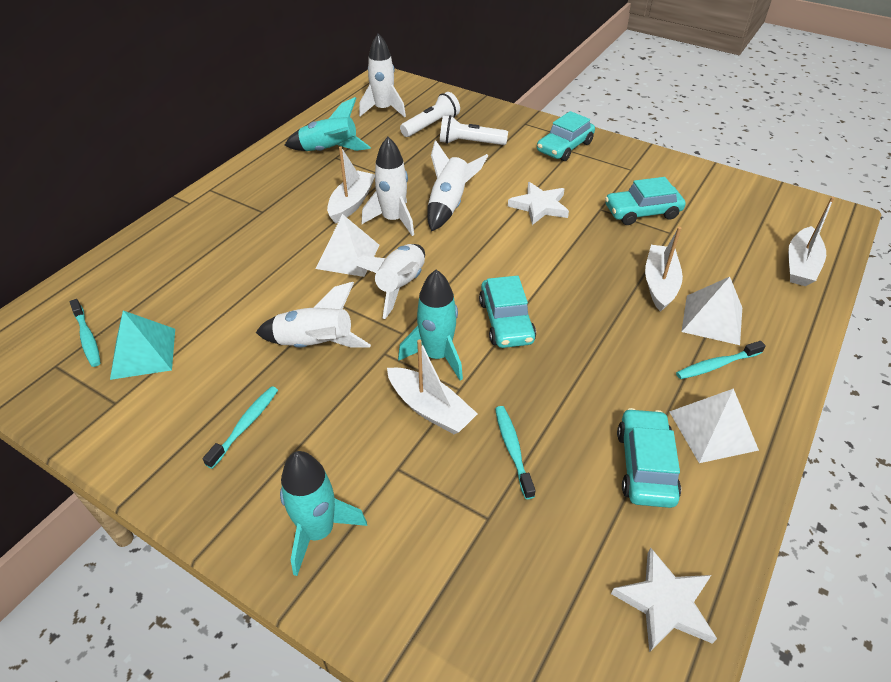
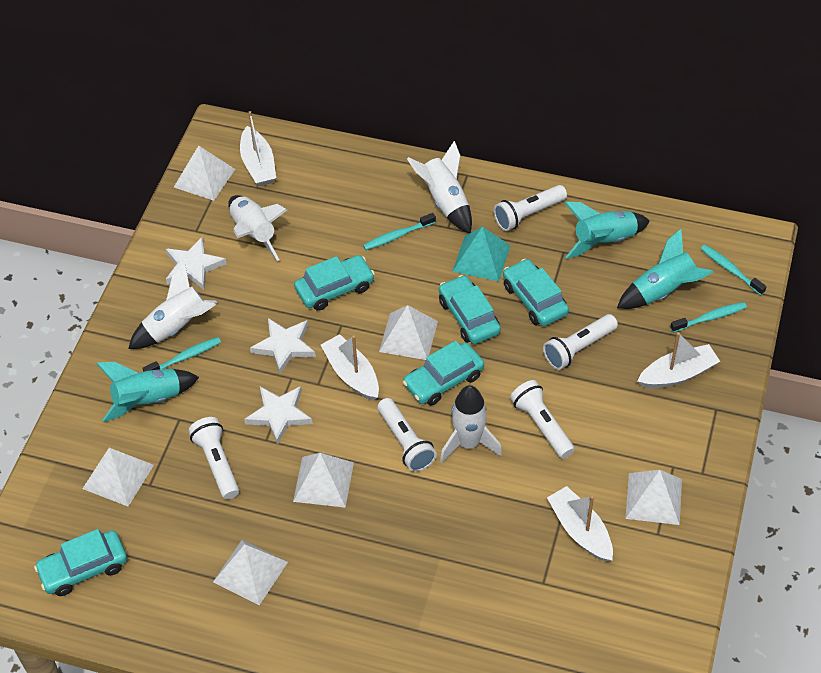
turquoise car: 4 -> 5
white flashlight: 2 -> 5
white pyramid: 3 -> 6
white rocket: 5 -> 4
white star: 2 -> 3

